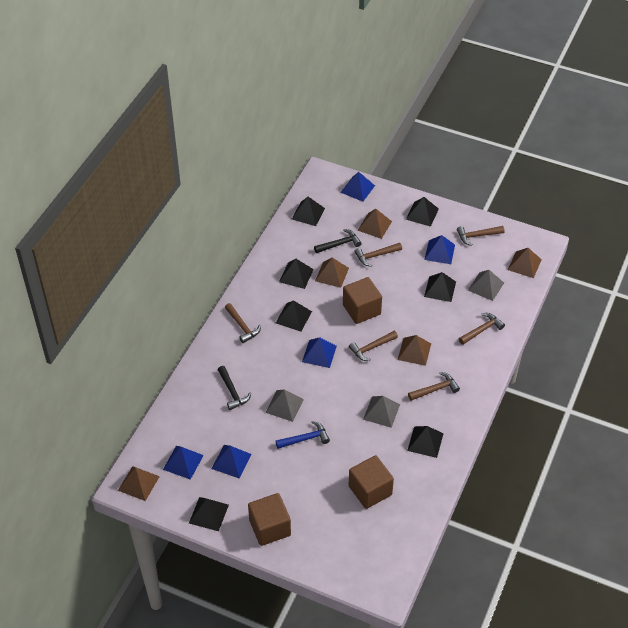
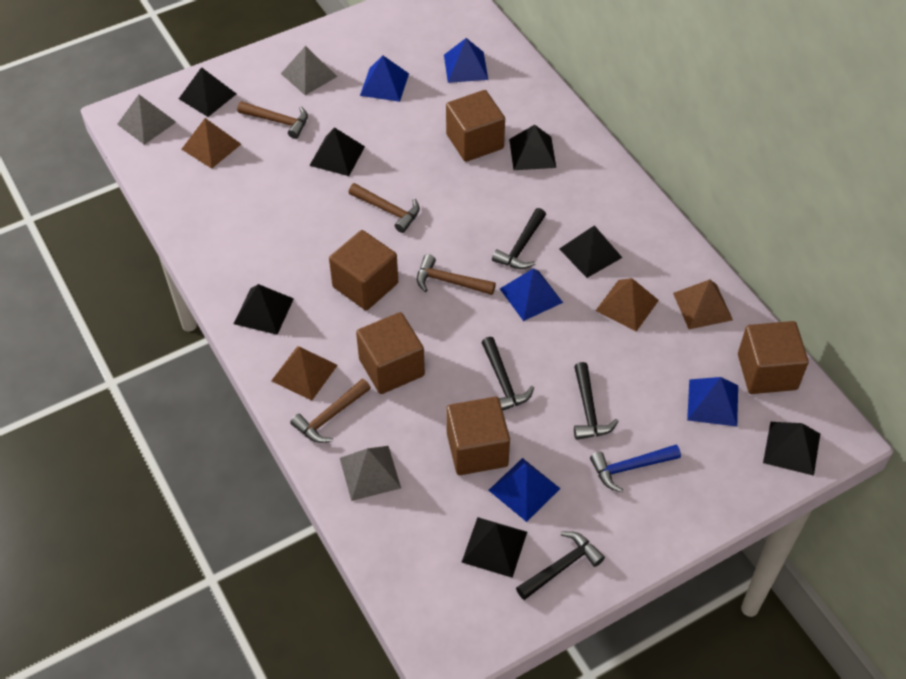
black hammer: 2 -> 4
brown cube: 3 -> 5
brown hammer: 6 -> 4
brown pyramid: 5 -> 4

